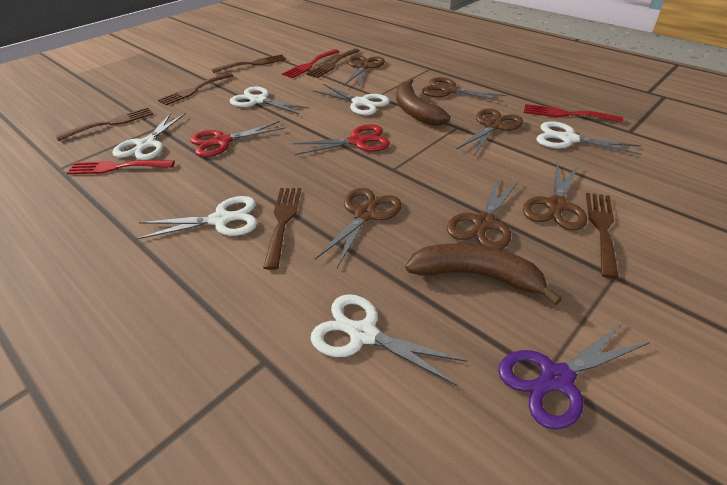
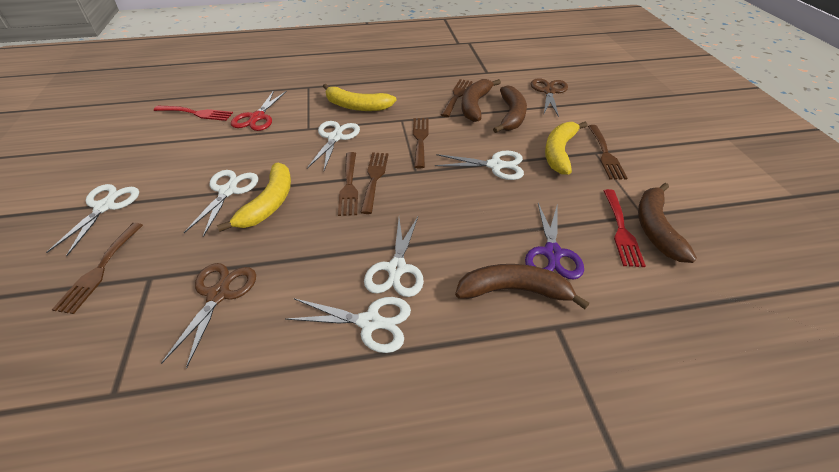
brown banana: 2 -> 4
brown scissors: 6 -> 2
red fork: 3 -> 2
red scissors: 2 -> 1
yellow banana: 0 -> 3

